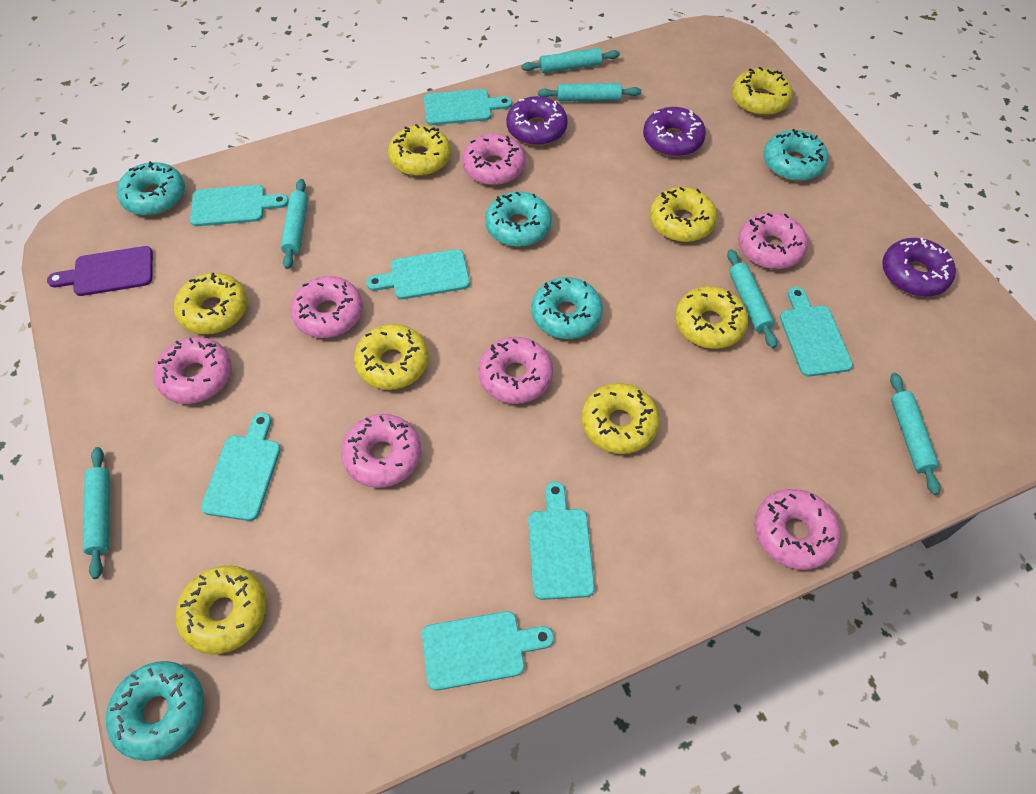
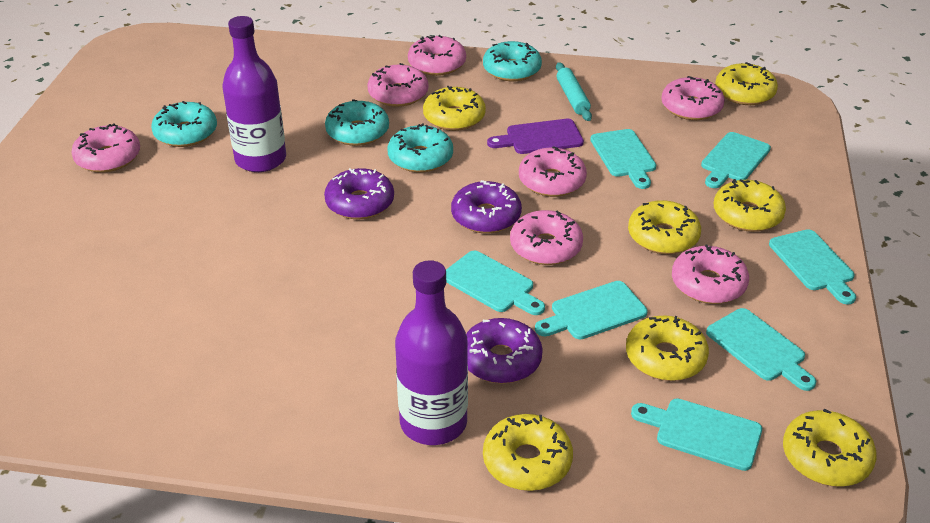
purple bottle: 0 -> 2
turquoise donut: 5 -> 4
turquoise rolling pin: 6 -> 1
yellow donut: 8 -> 7

